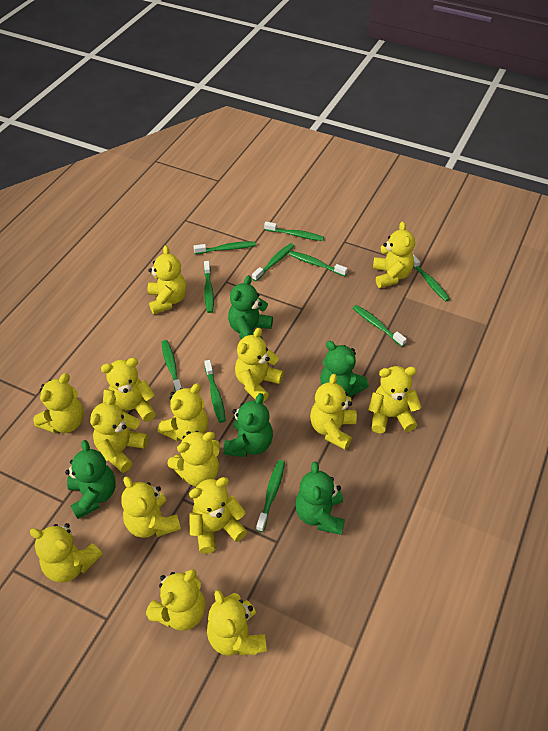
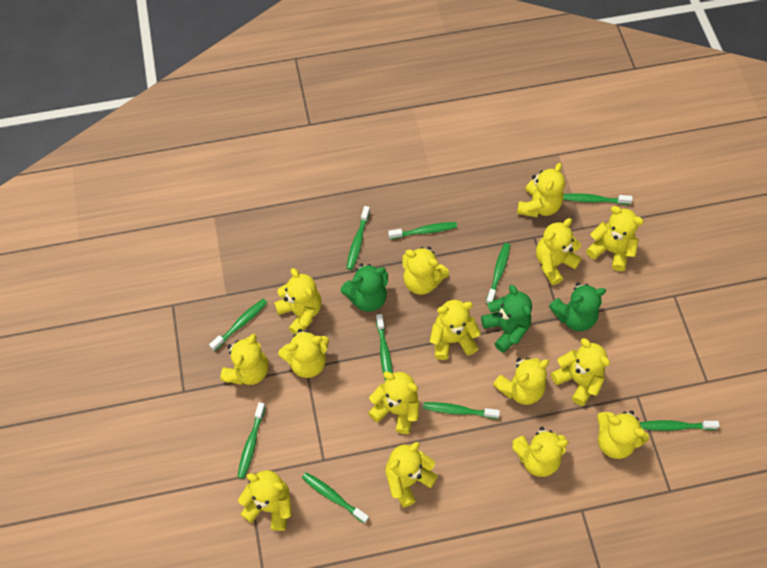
green teddy bear: 5 -> 3

